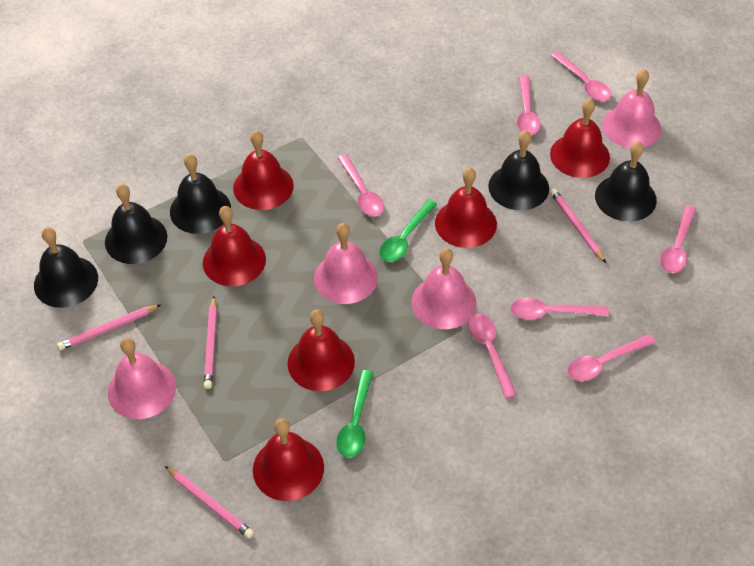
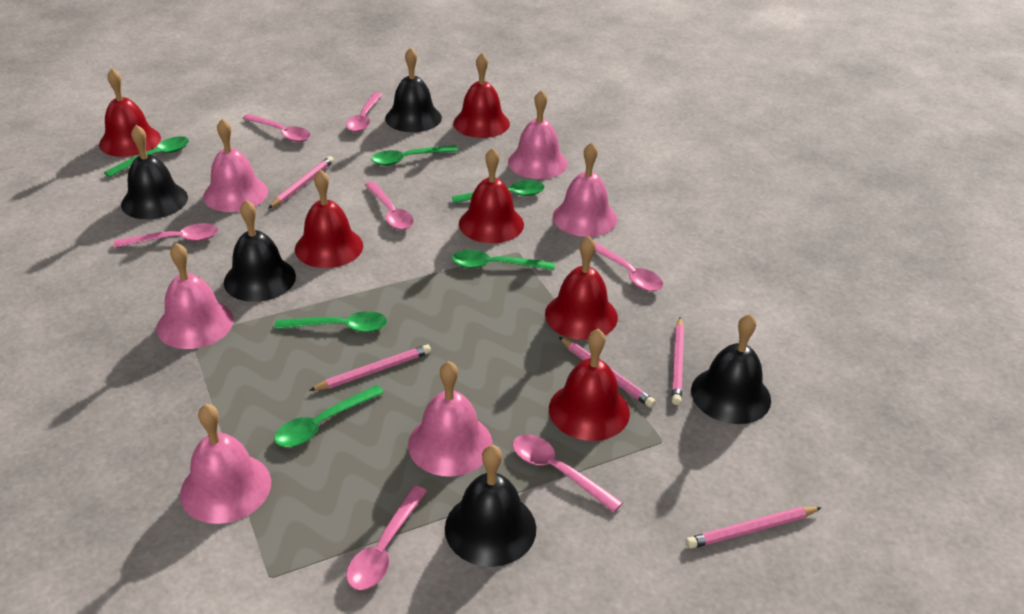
green spoon: 2 -> 6
pink bell: 4 -> 6
pink pencil: 4 -> 5

